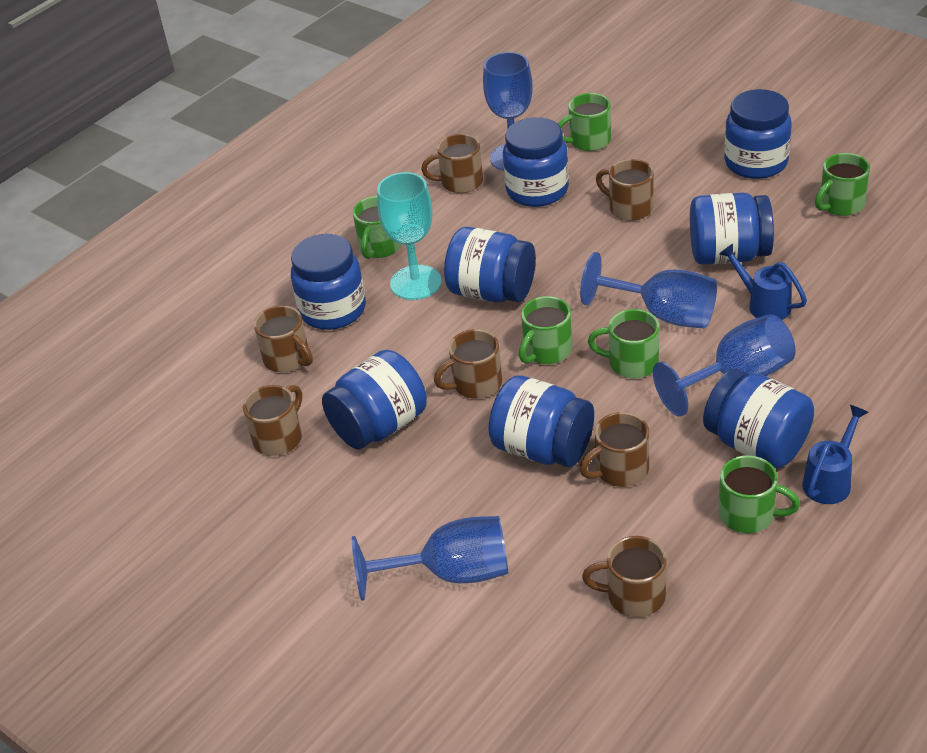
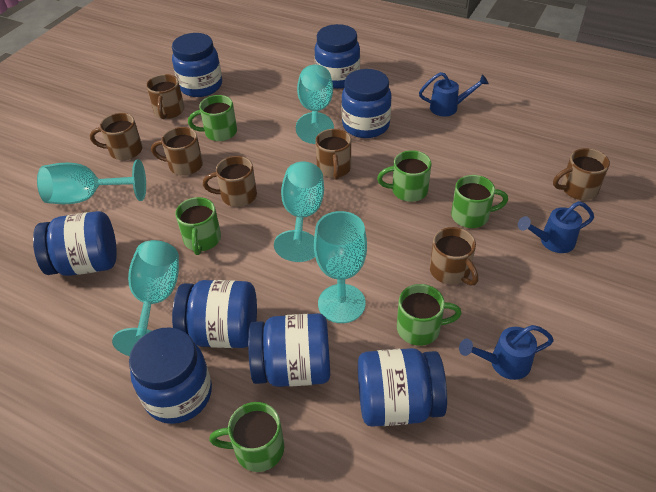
blue goblet: 4 -> 0
blue watering can: 2 -> 3
turquoise goblet: 1 -> 5

